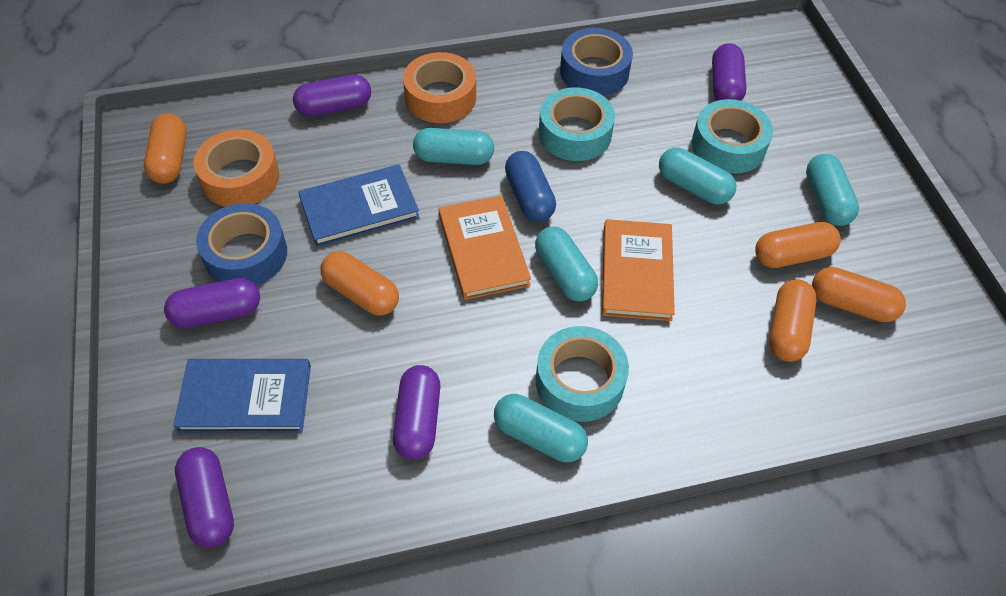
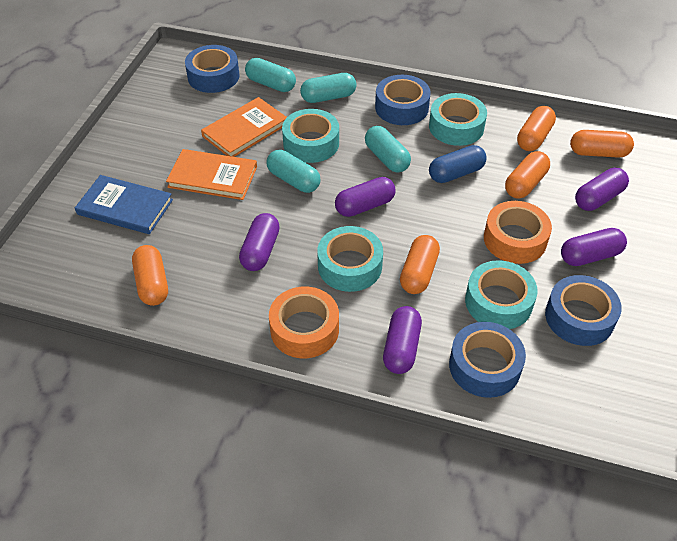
blue book: 2 -> 1
blue tape: 2 -> 4
turquoise capsule: 5 -> 4
turquoise tape: 3 -> 4

